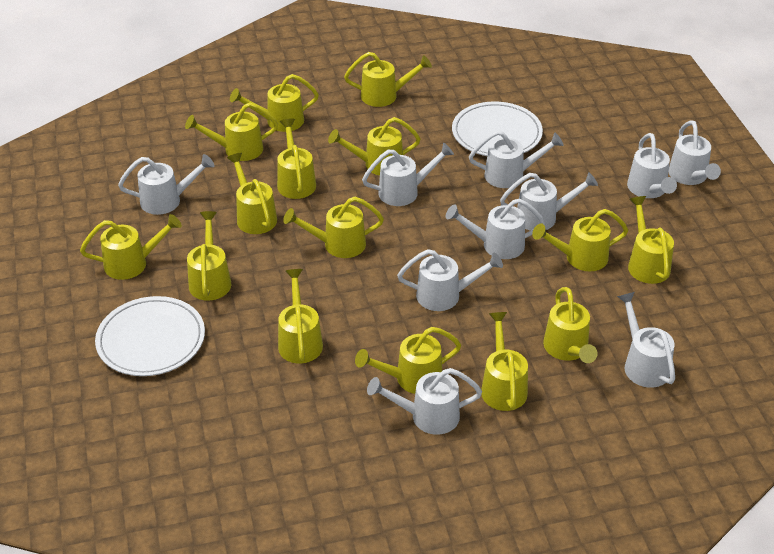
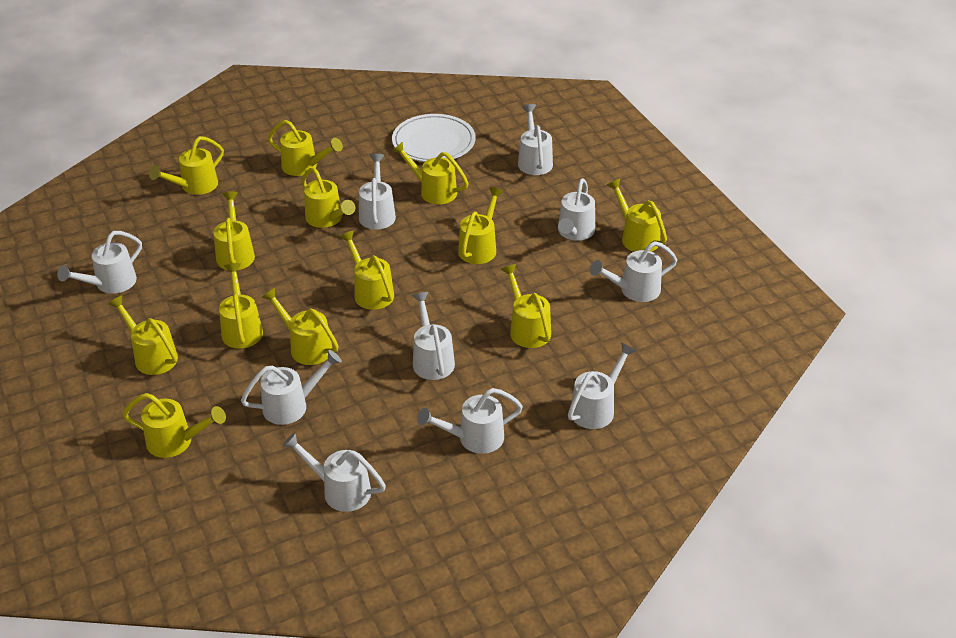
white plate: 2 -> 1
yellow watering can: 15 -> 13

